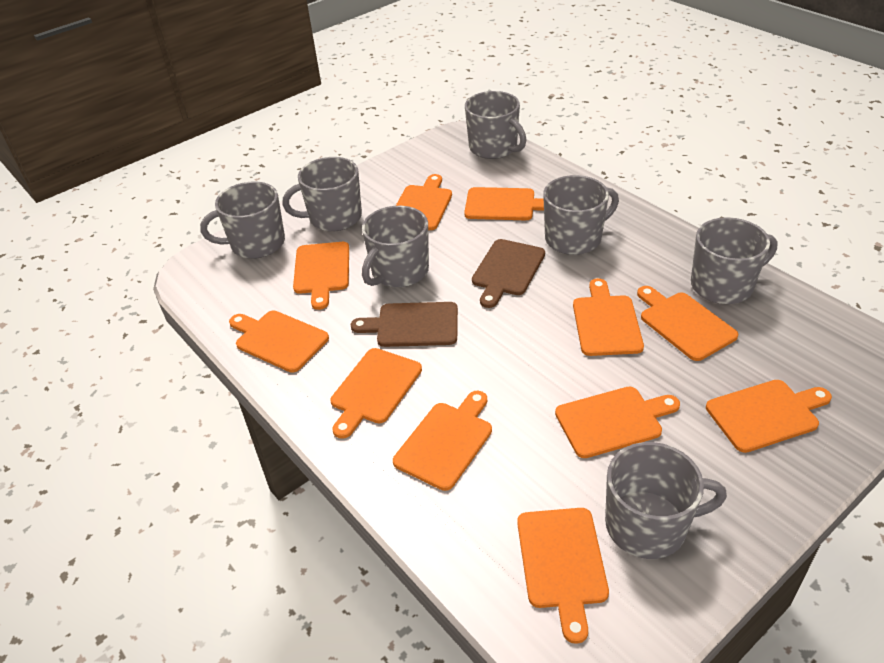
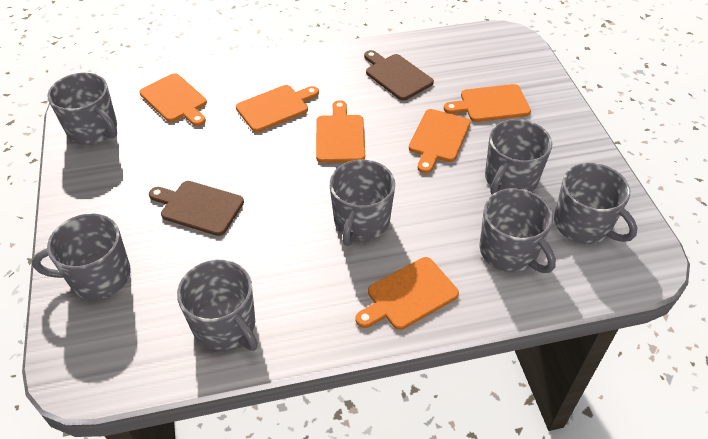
orange cutting board: 11 -> 6

